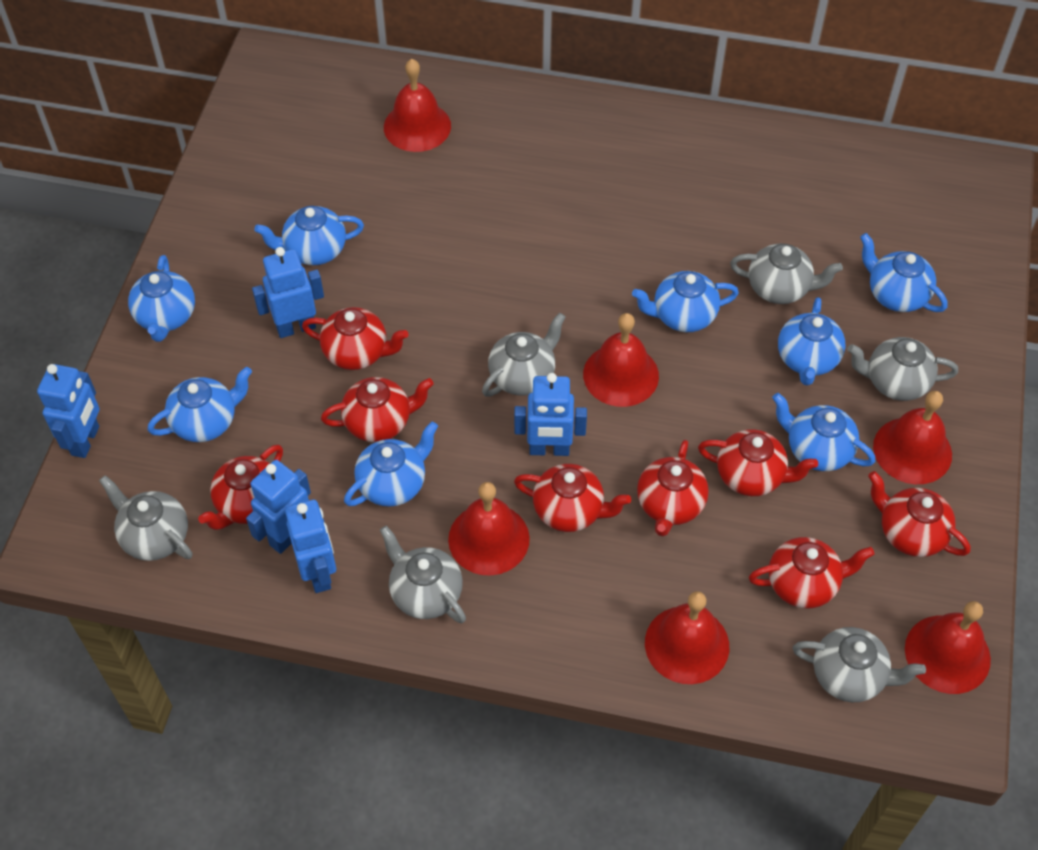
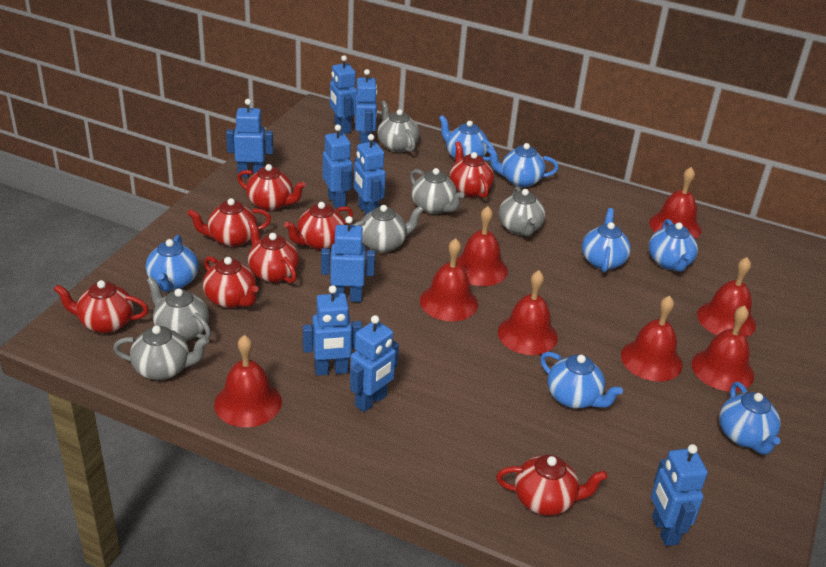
blue robot: 5 -> 9
blue teapot: 8 -> 7
red bell: 6 -> 8

